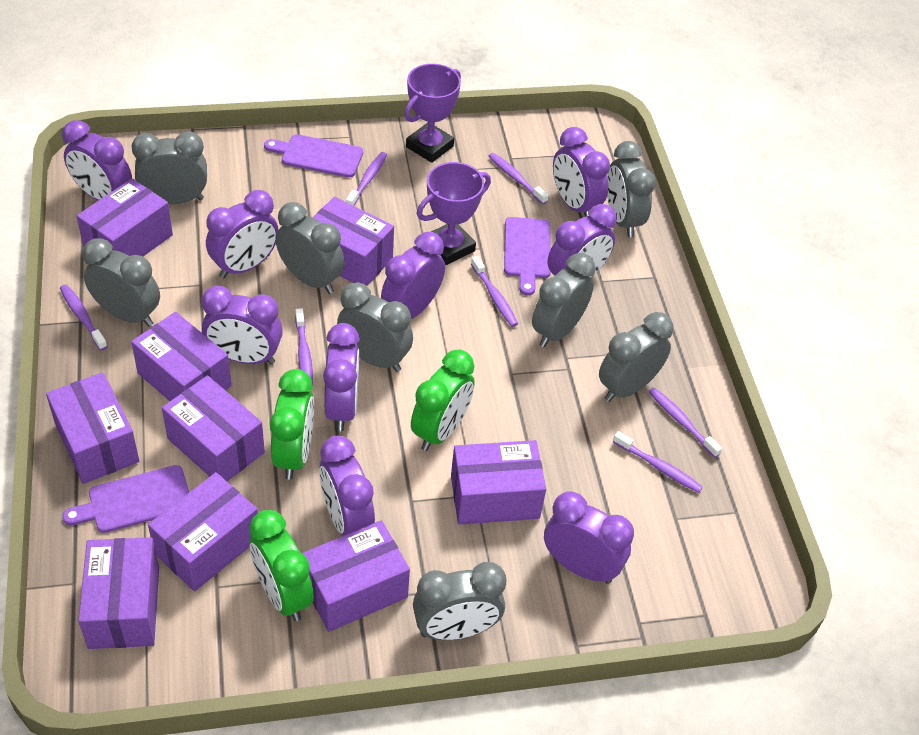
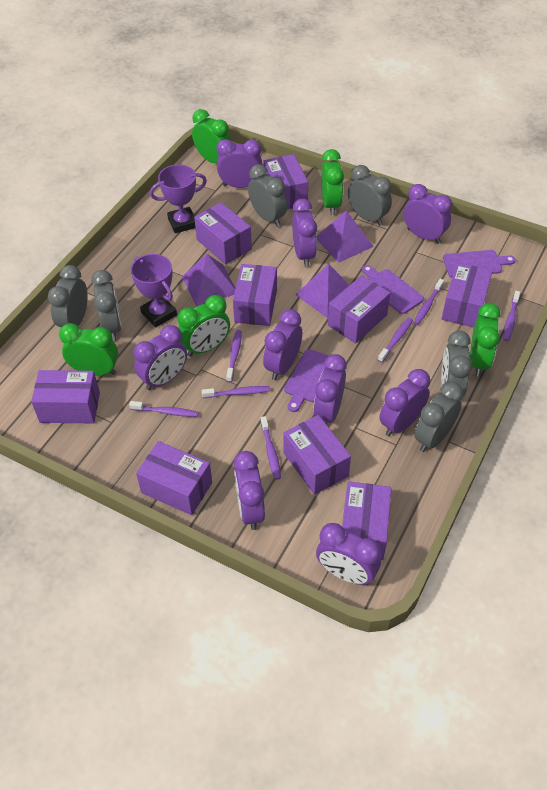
green clock: 3 -> 5
grey clock: 8 -> 6
purple pyramid: 0 -> 3

